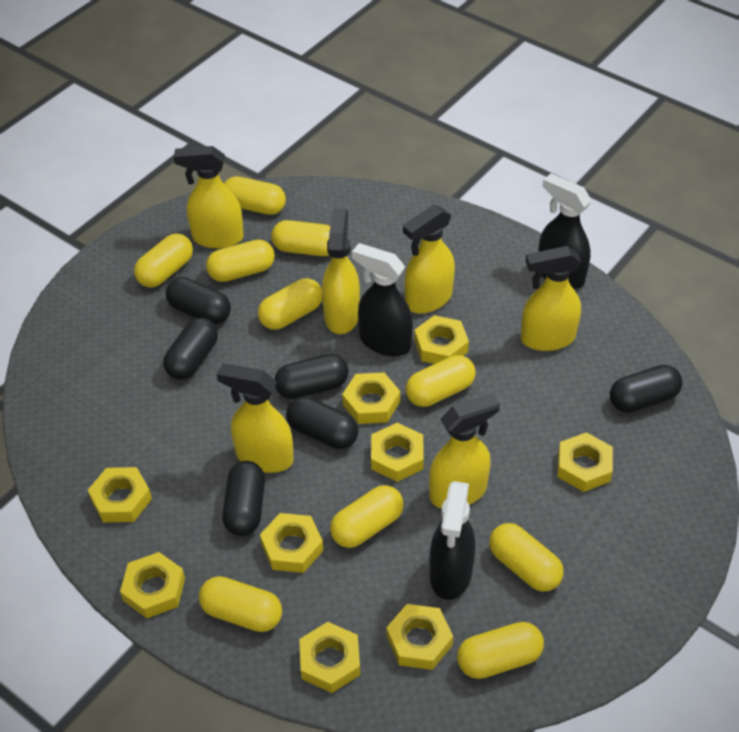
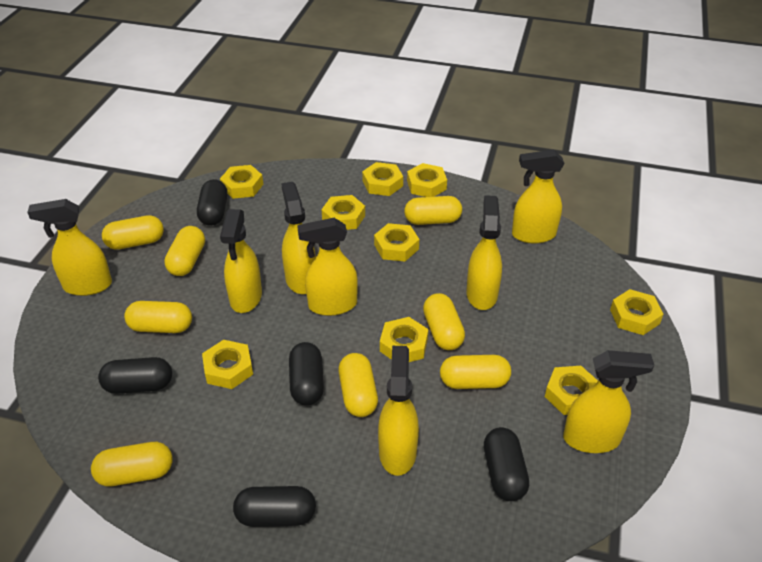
black capsule: 6 -> 5
black spray bottle: 3 -> 0
yellow capsule: 10 -> 8
yellow spray bottle: 6 -> 8

